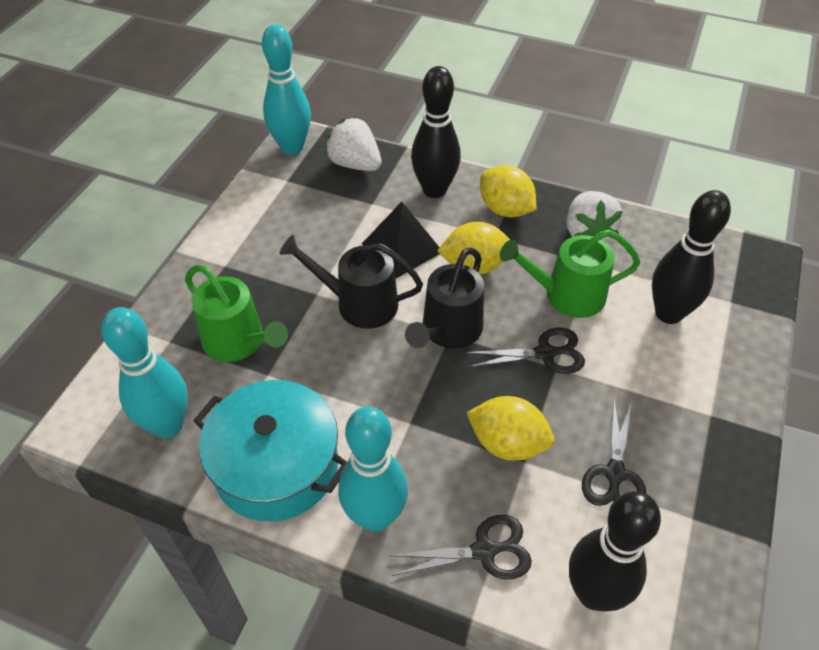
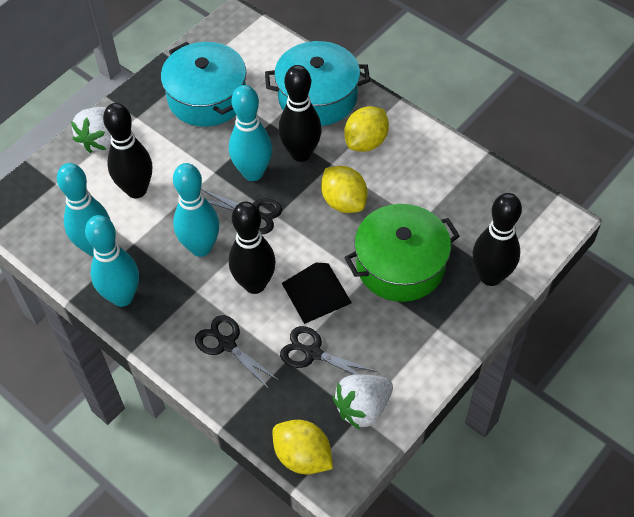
black bowling pin: 3 -> 4
black watering can: 2 -> 0
green pot: 0 -> 1
green watering can: 2 -> 0
turquoise bowling pin: 3 -> 4
turquoise pot: 1 -> 2

